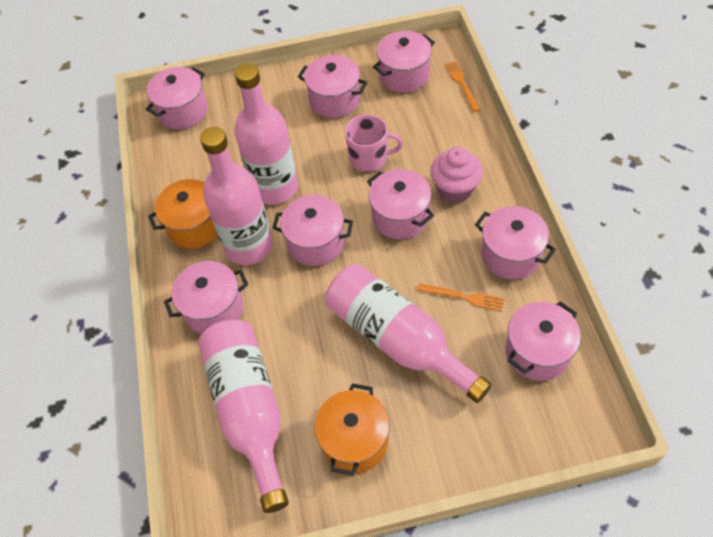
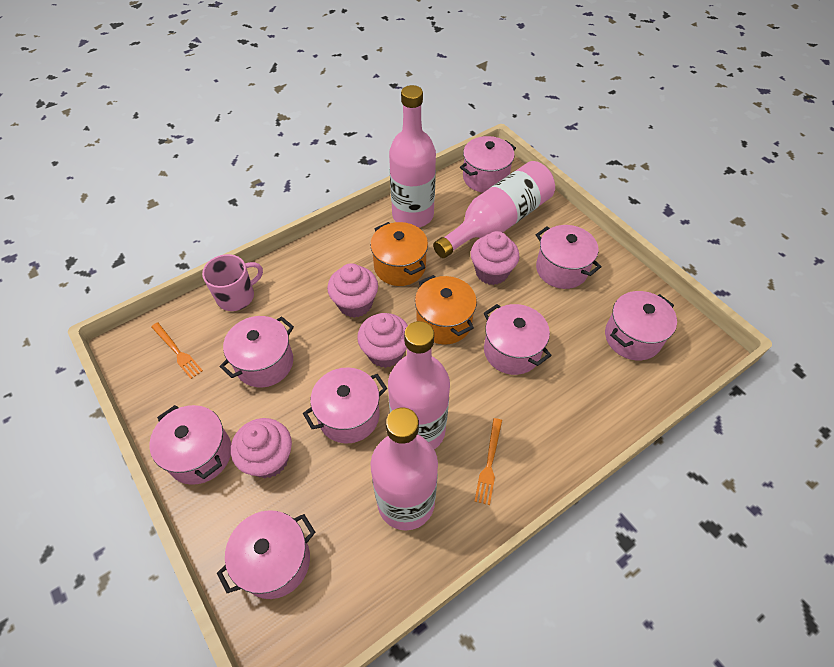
pink cupcake: 1 -> 4

